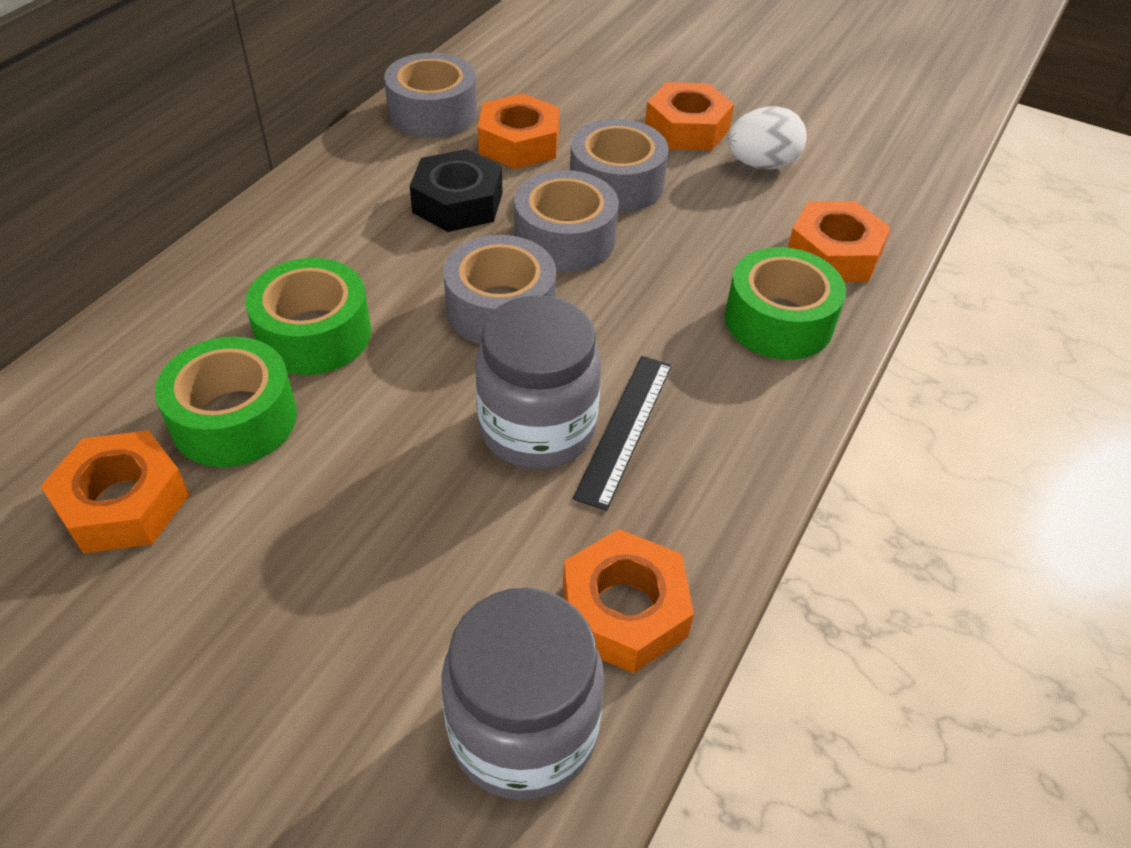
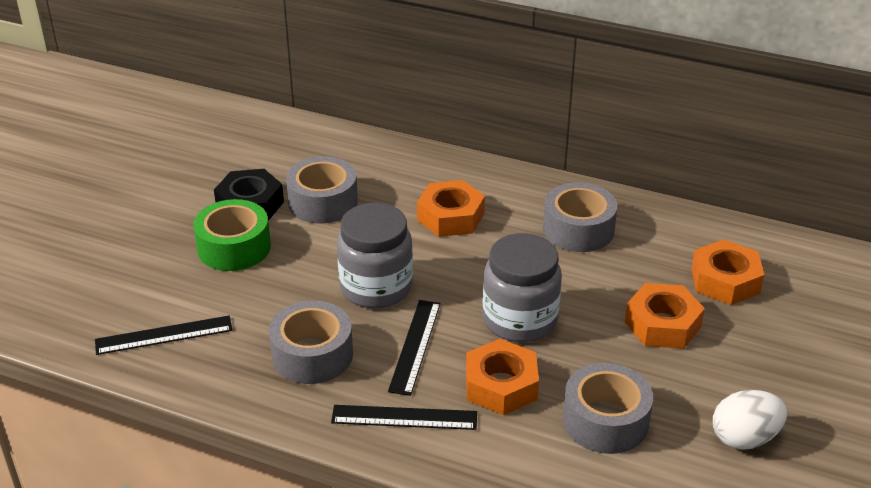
black ruler: 1 -> 3
green tape: 3 -> 1
orange nut: 5 -> 4

